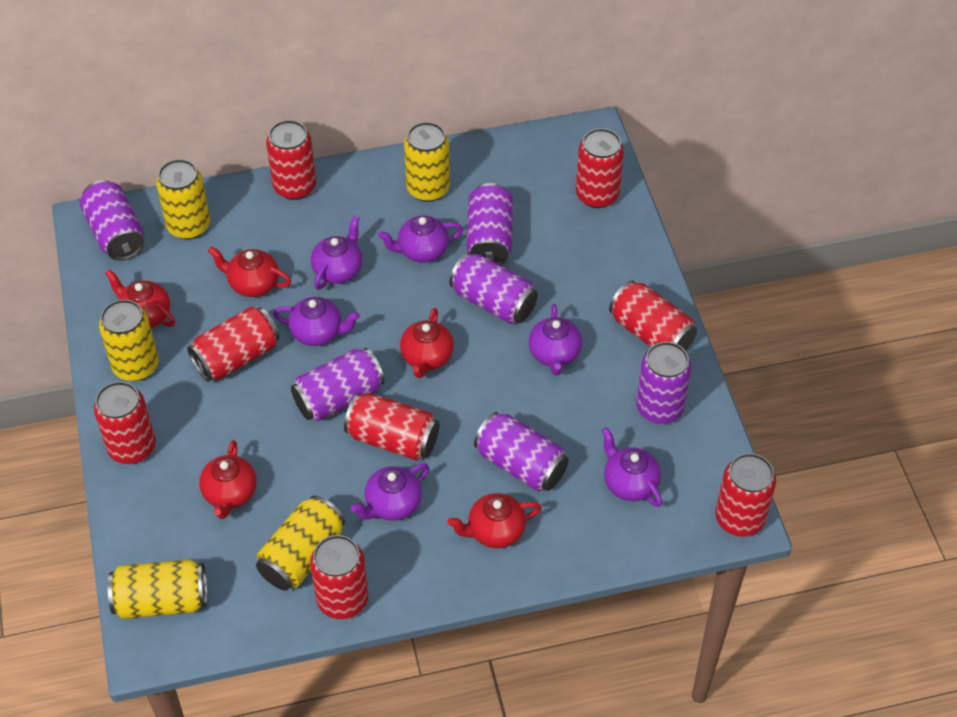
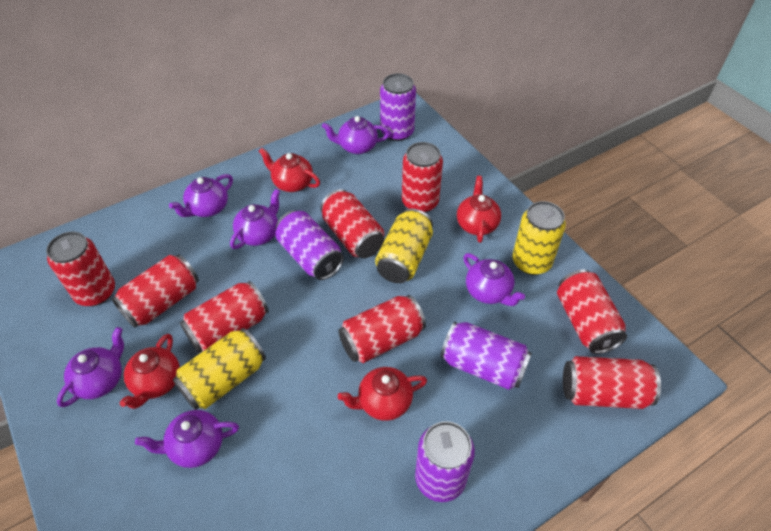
purple can: 6 -> 4
red teapot: 5 -> 4
yellow can: 5 -> 3

